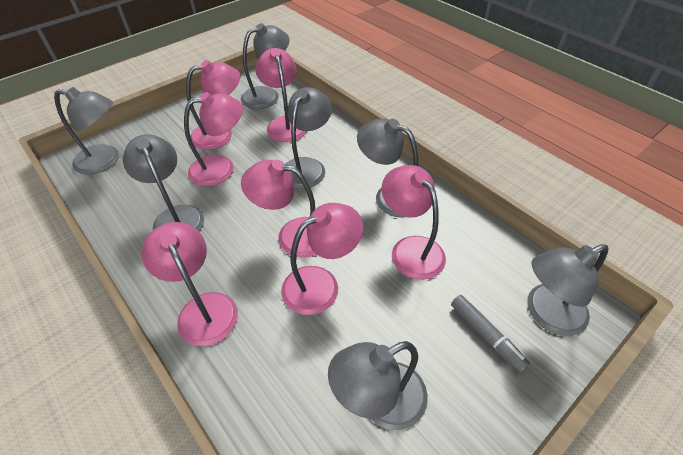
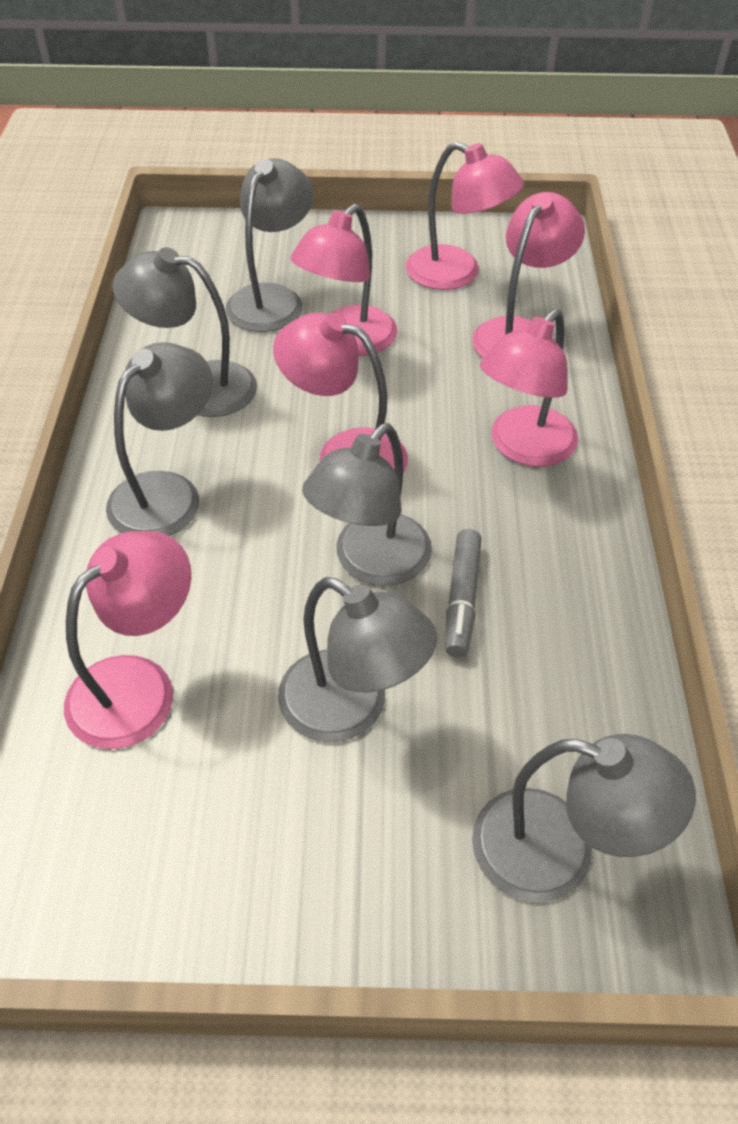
grey lamp: 7 -> 6
pink lamp: 7 -> 6

